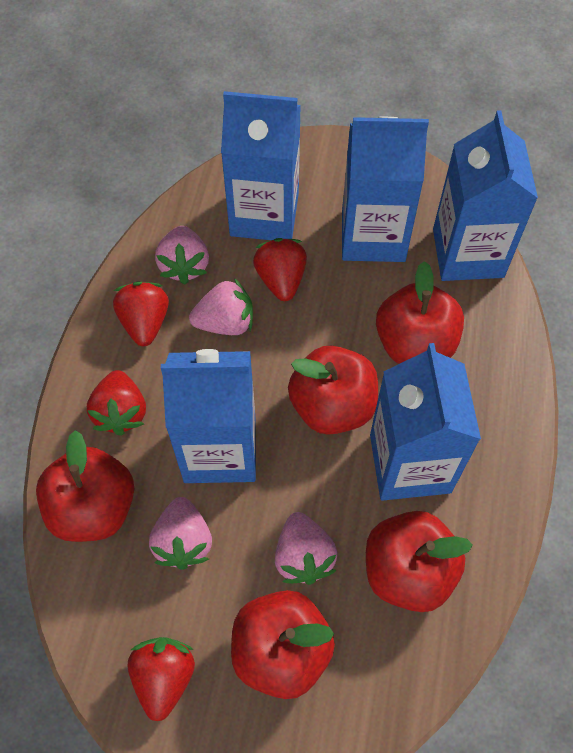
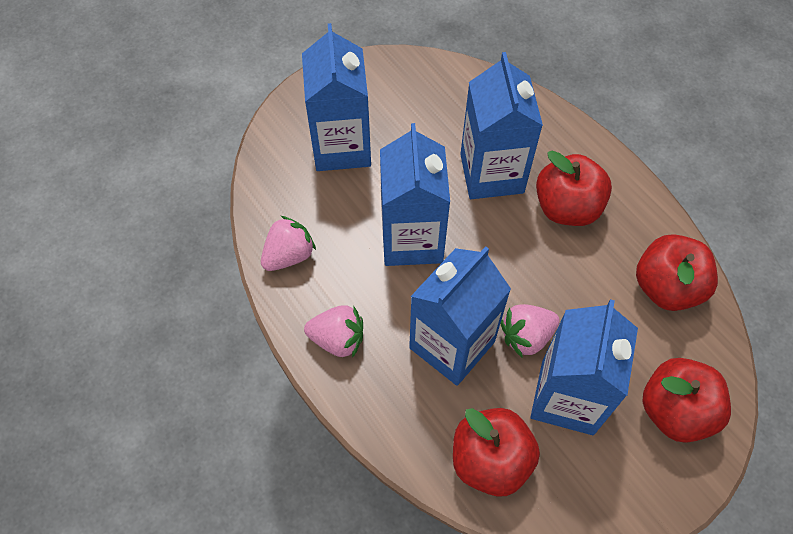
pink strawberry: 4 -> 3
red apple: 5 -> 4
red strawberry: 4 -> 0

